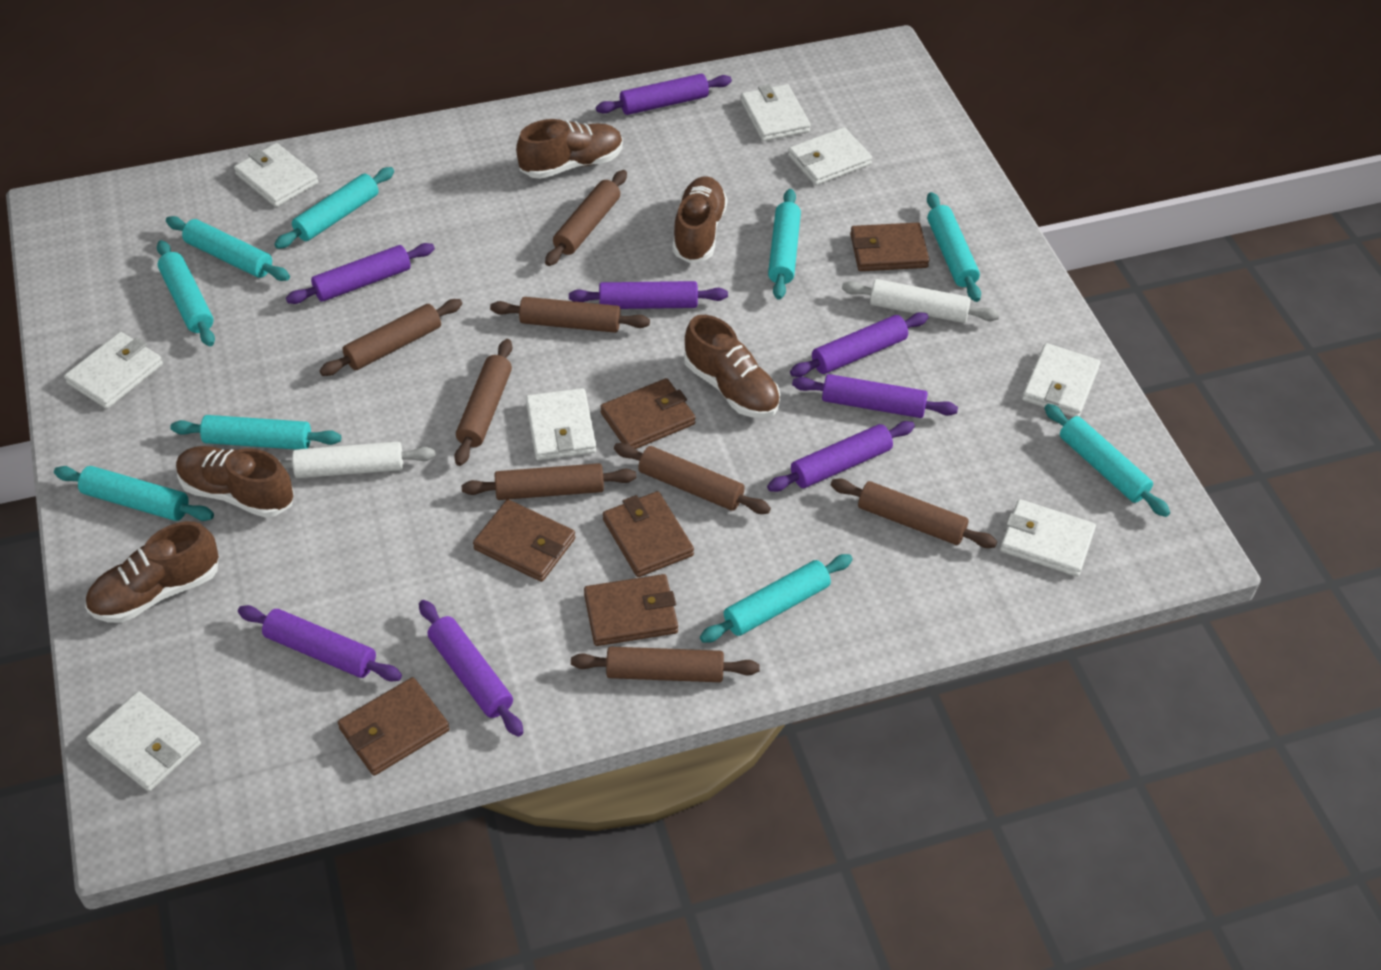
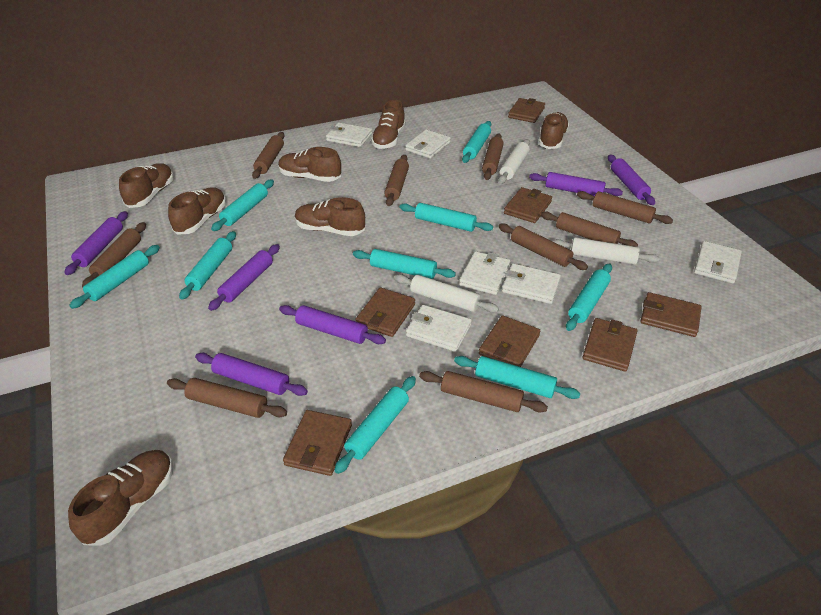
brown rolling pin: 8 -> 9
brown shoe: 5 -> 7
brown wallet: 6 -> 7
purple rolling pin: 8 -> 6
white rolling pin: 2 -> 3
white wallet: 8 -> 6

